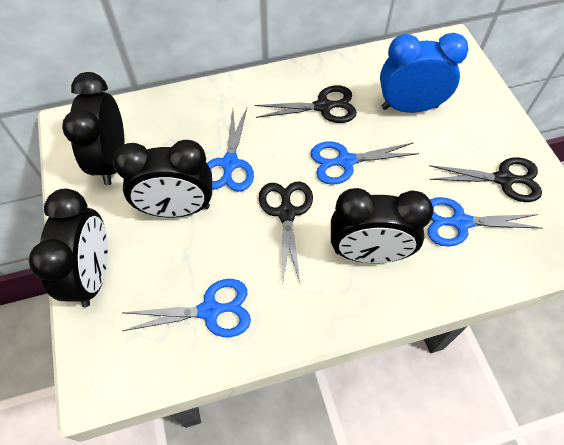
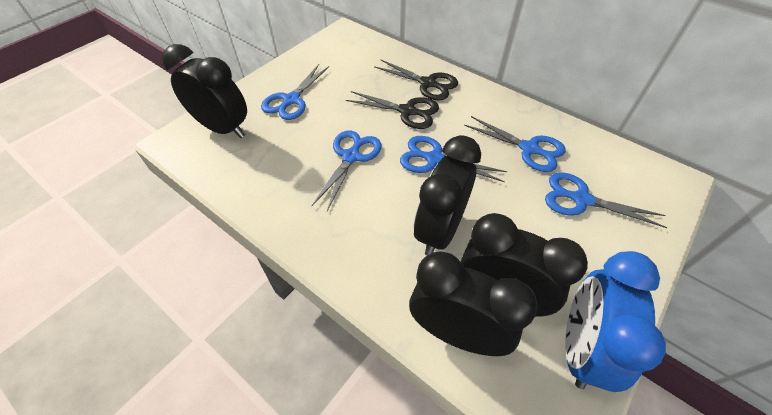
black scissors: 3 -> 2
blue scissors: 4 -> 5

